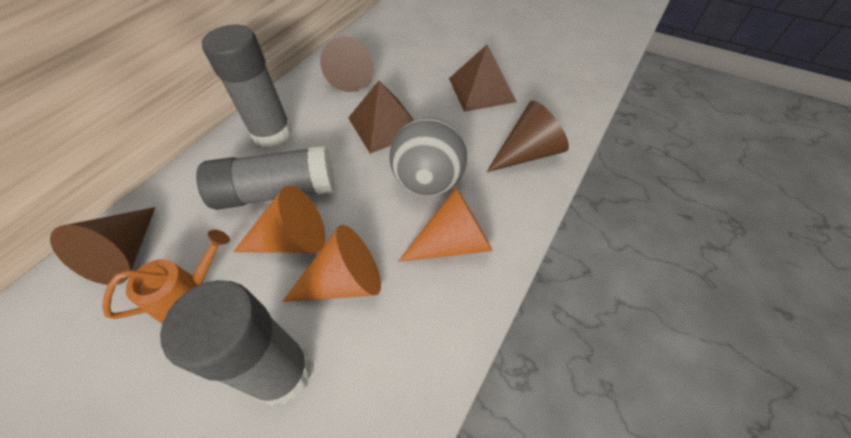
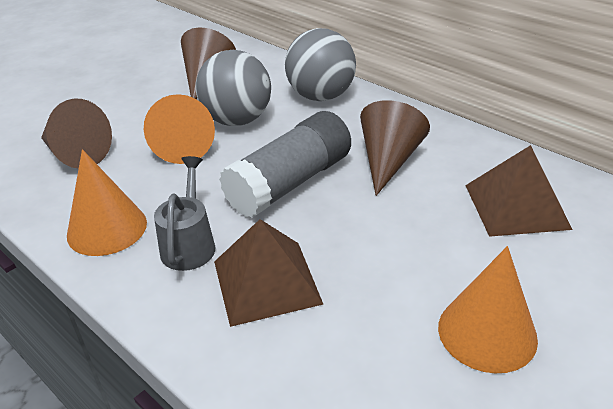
grey ball: 1 -> 2
grey glue stick: 3 -> 1
grey watering can: 0 -> 1
orange watering can: 1 -> 0

